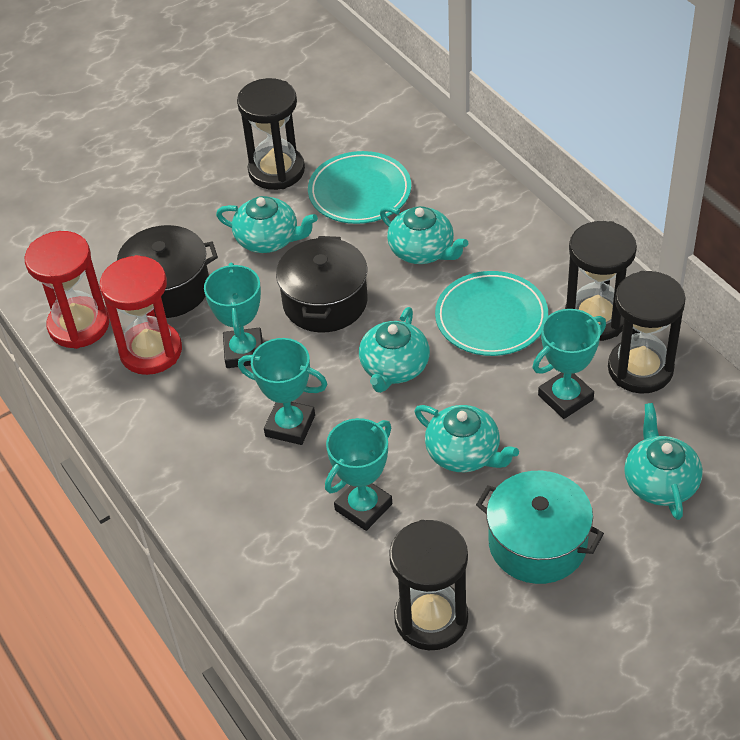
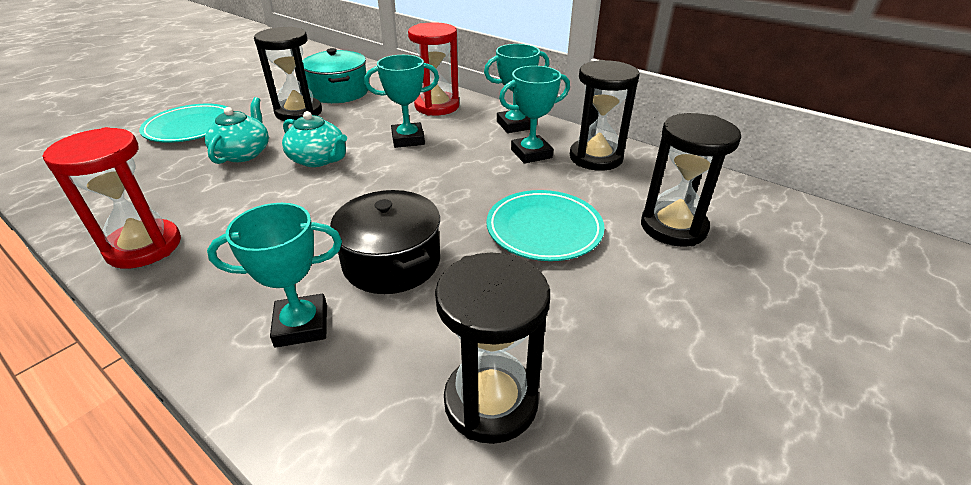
black pot: 2 -> 1
turquoise teapot: 5 -> 2

